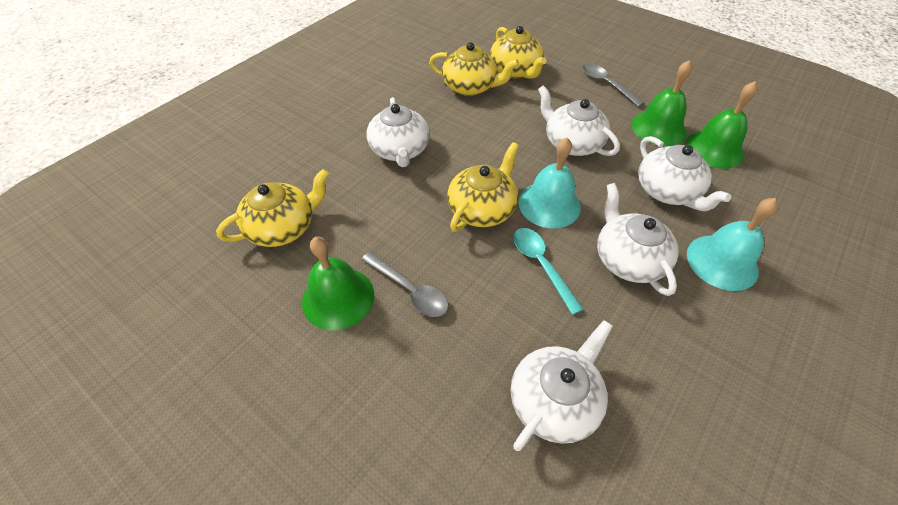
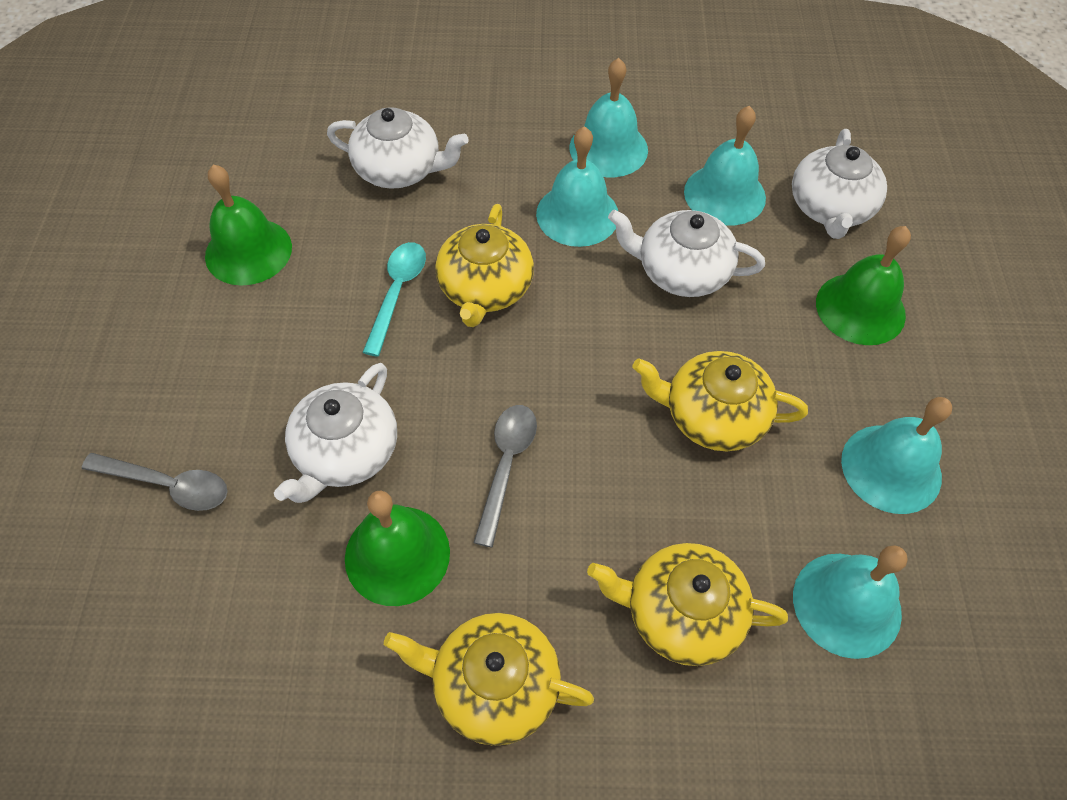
turquoise bell: 2 -> 5
white teapot: 5 -> 4

